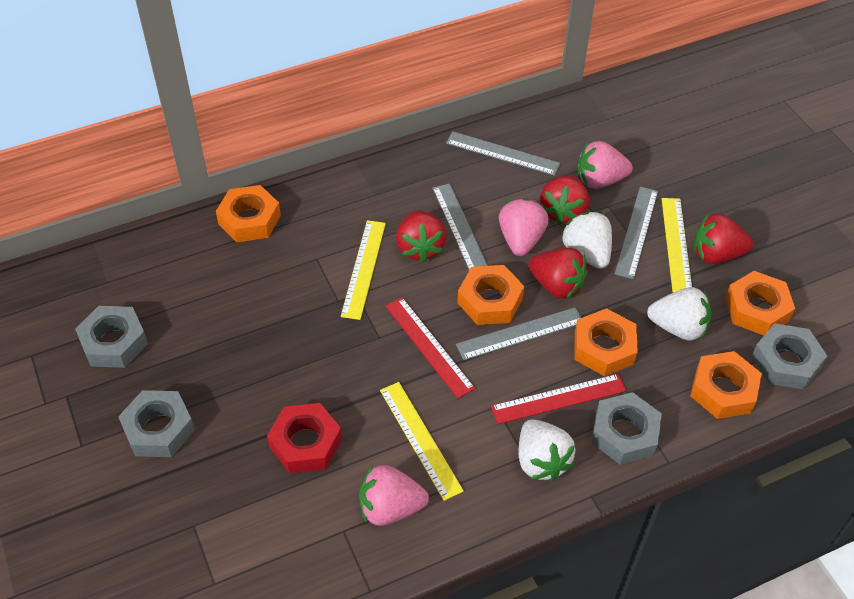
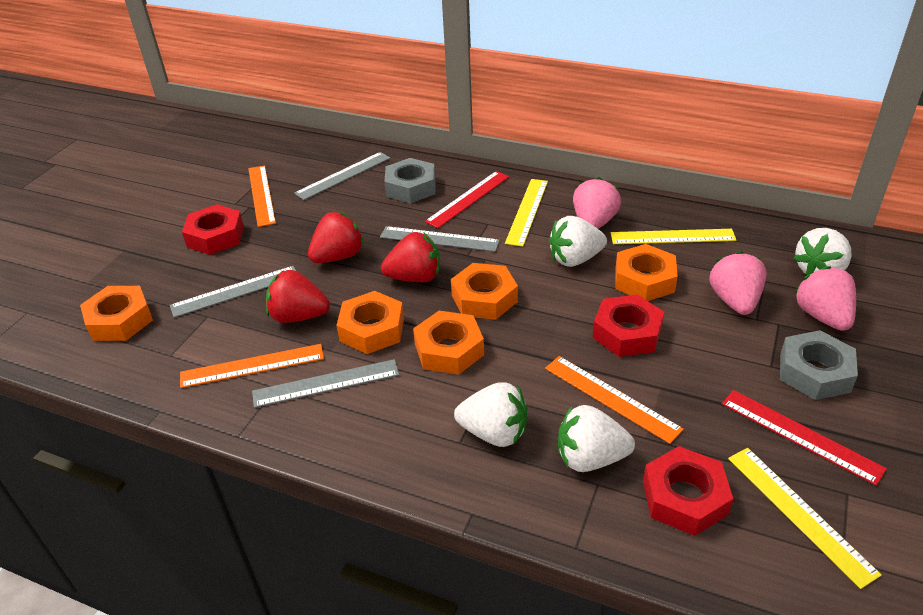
grey nut: 4 -> 2
orange ruler: 0 -> 3
red nut: 1 -> 3
red strawberry: 4 -> 3
white strawberry: 3 -> 4

